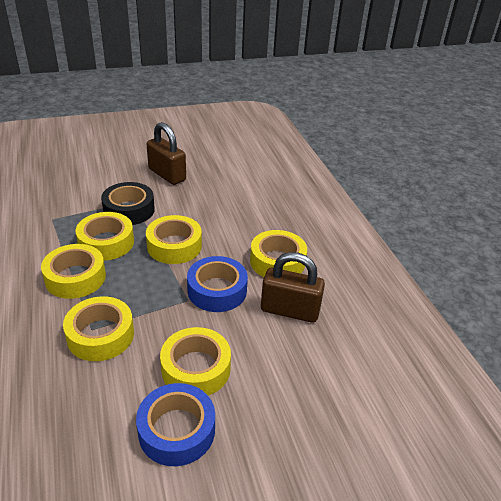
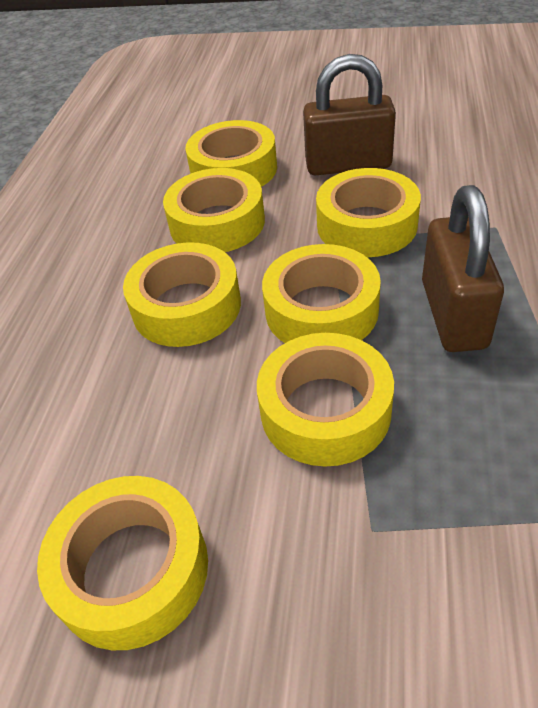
black tape: 1 -> 0
blue tape: 2 -> 0
yellow tape: 6 -> 7

